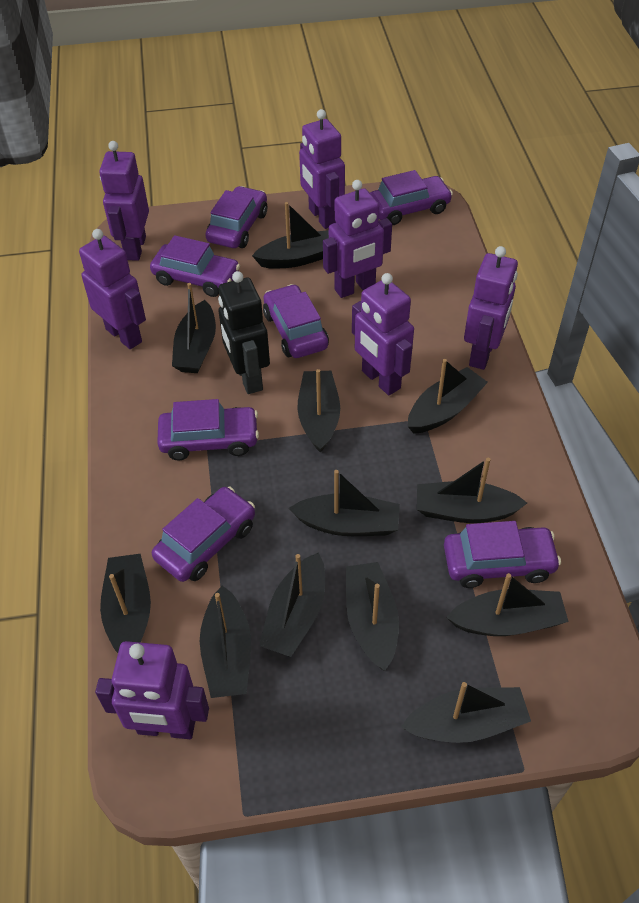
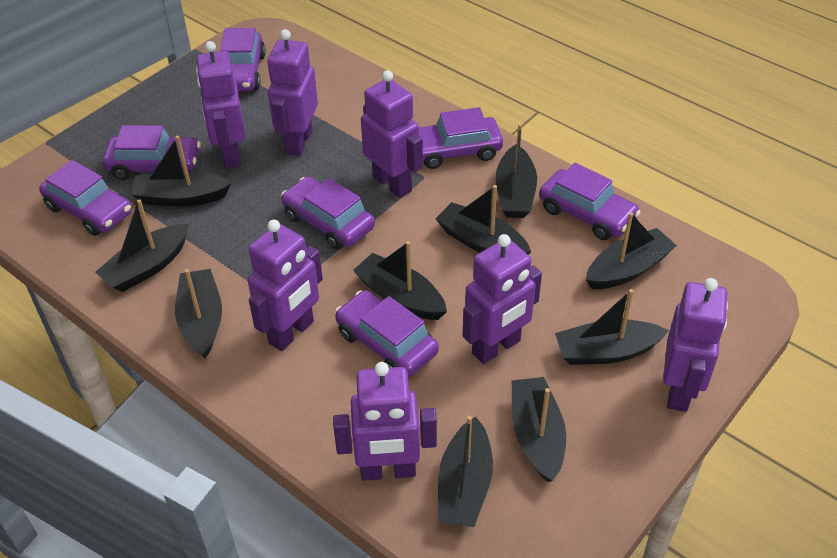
black boat: 12 -> 10
black robot: 1 -> 0

